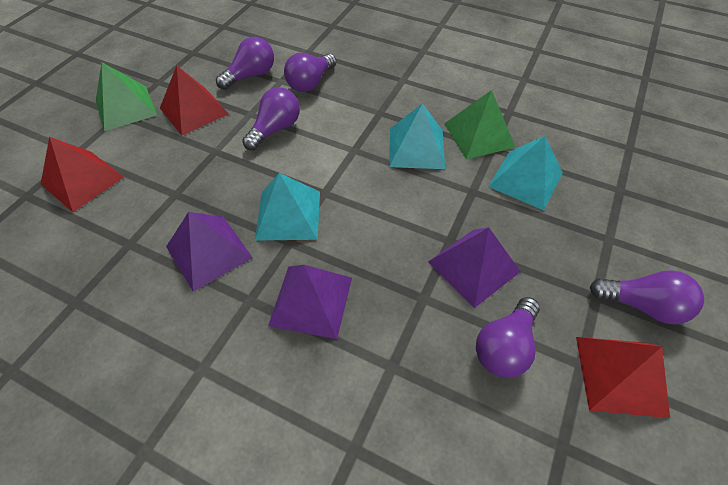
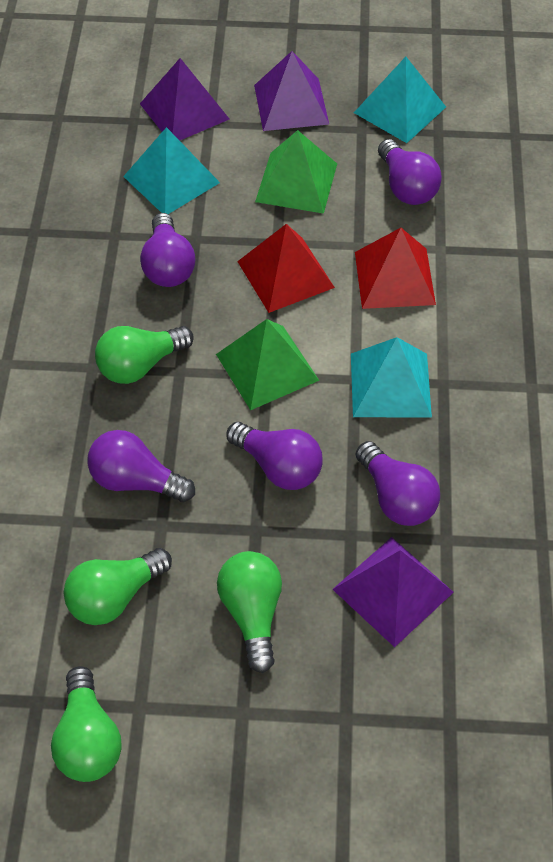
green light bulb: 0 -> 4
red pyramid: 3 -> 2

